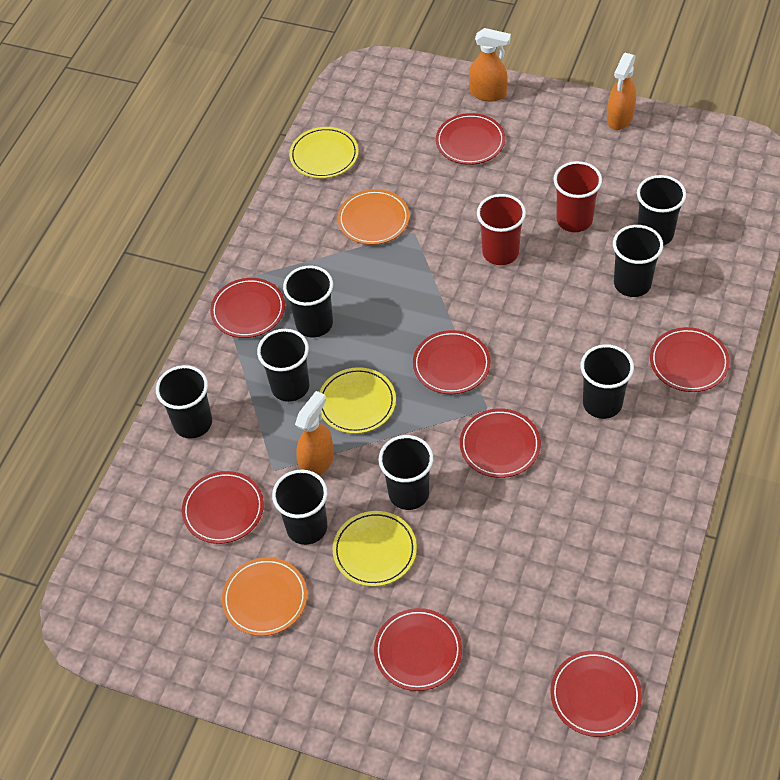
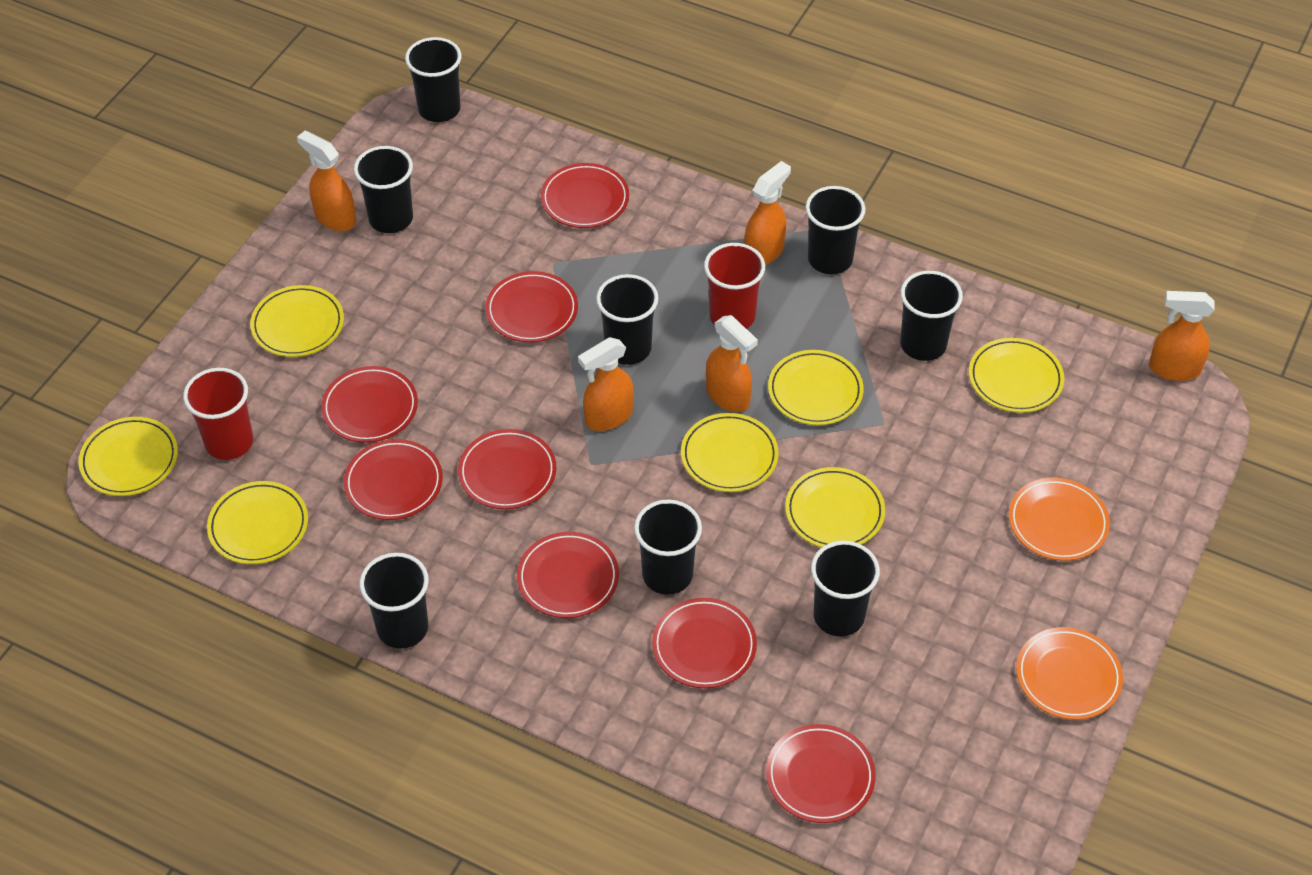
orange spray bottle: 3 -> 5
yellow plate: 3 -> 7

